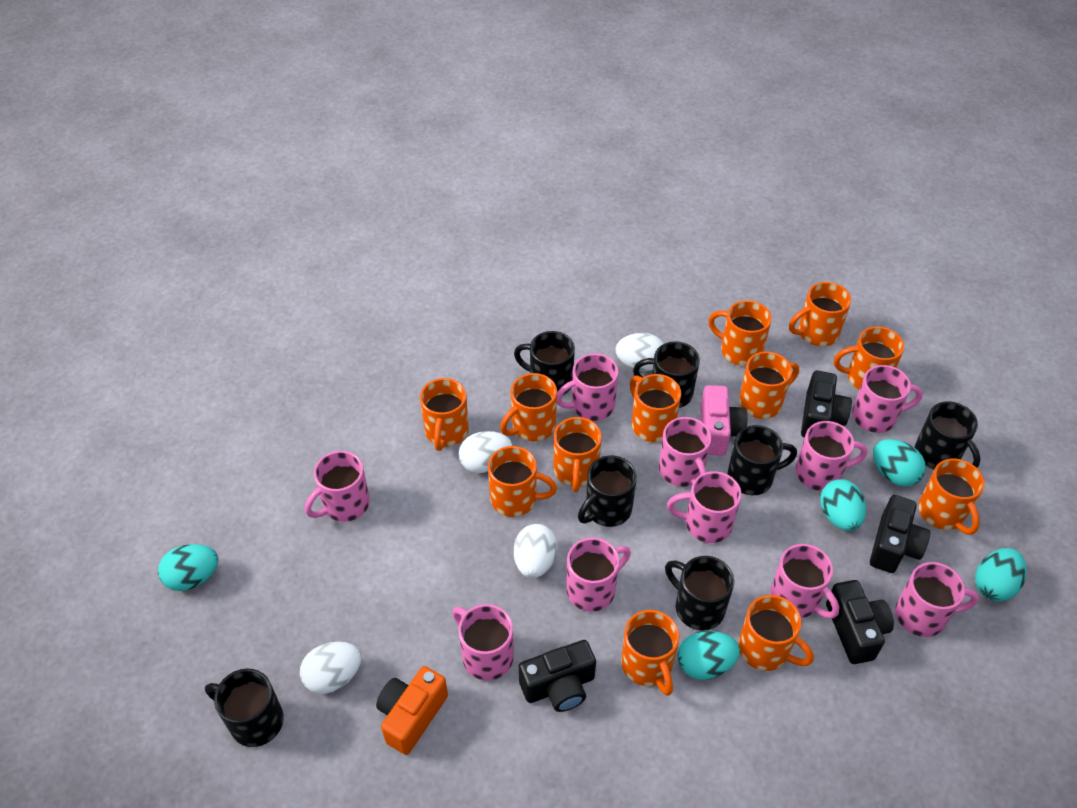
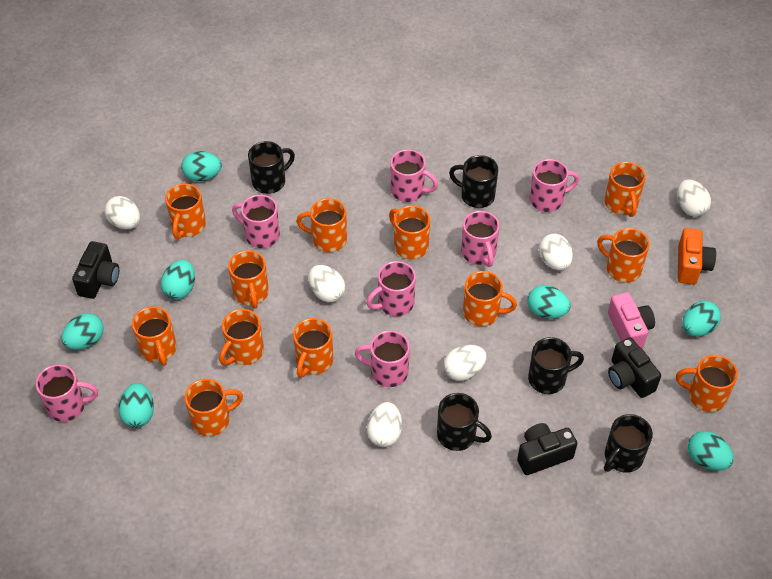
black camera: 4 -> 3
black mug: 7 -> 5
pink mug: 10 -> 7
turquoise egg: 5 -> 7
white egg: 4 -> 6

